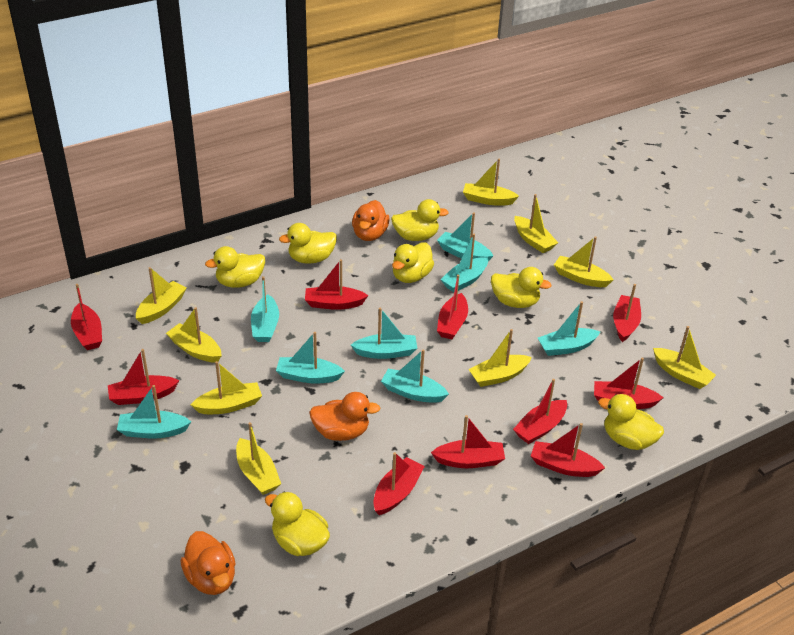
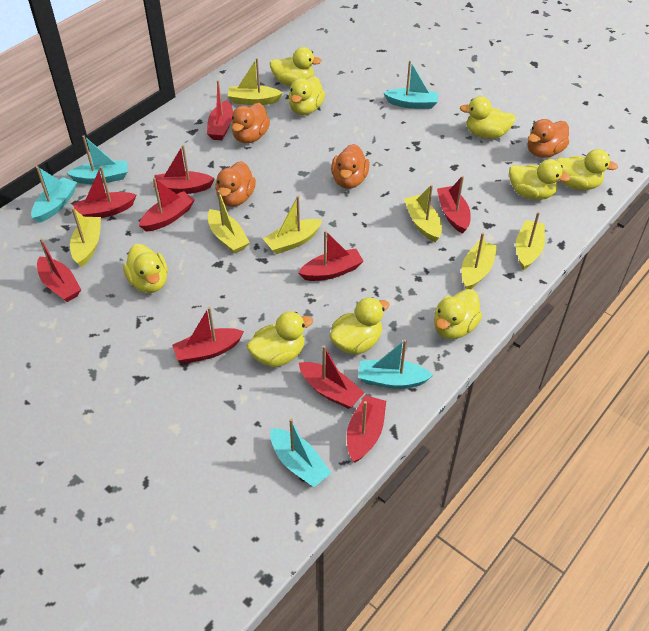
orange duck: 3 -> 4
turquoise boat: 8 -> 5
yellow boat: 9 -> 7
yellow duck: 7 -> 9

